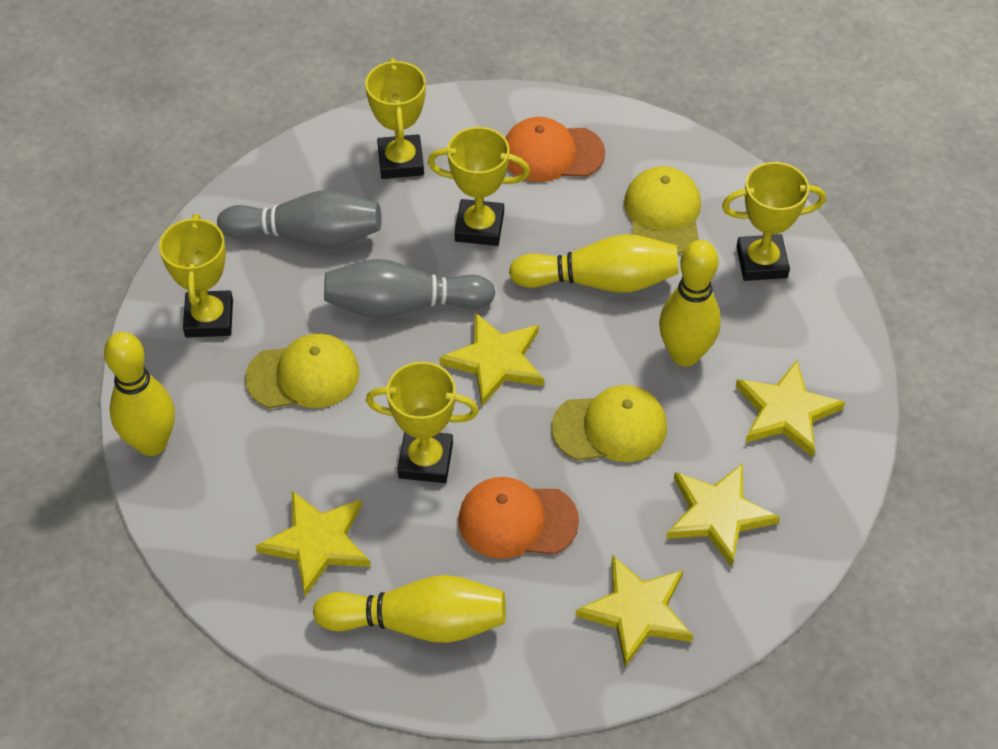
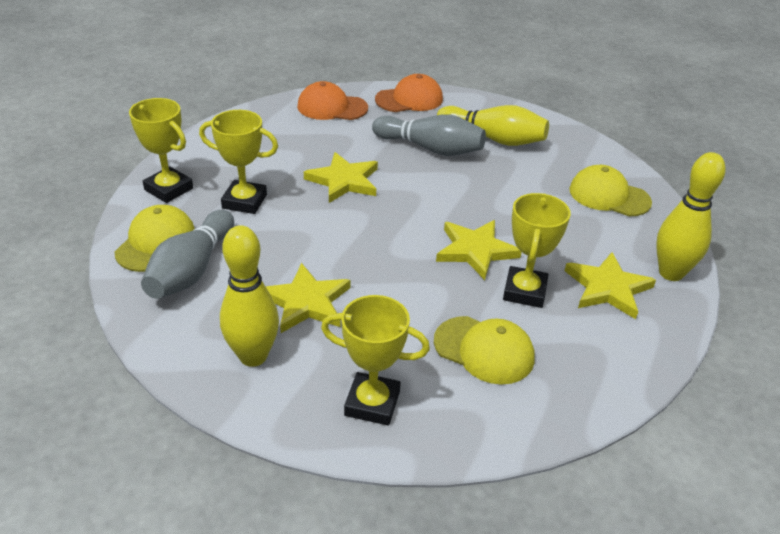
yellow bowling pin: 4 -> 3
yellow star: 5 -> 4
yellow trophy: 5 -> 4

